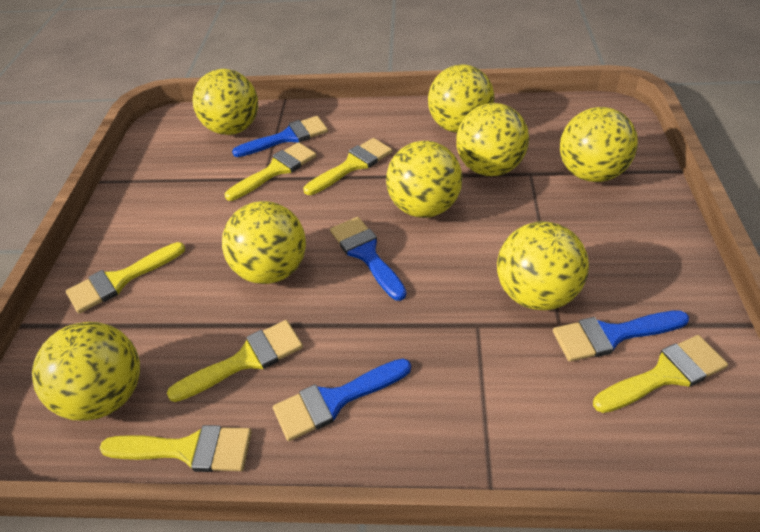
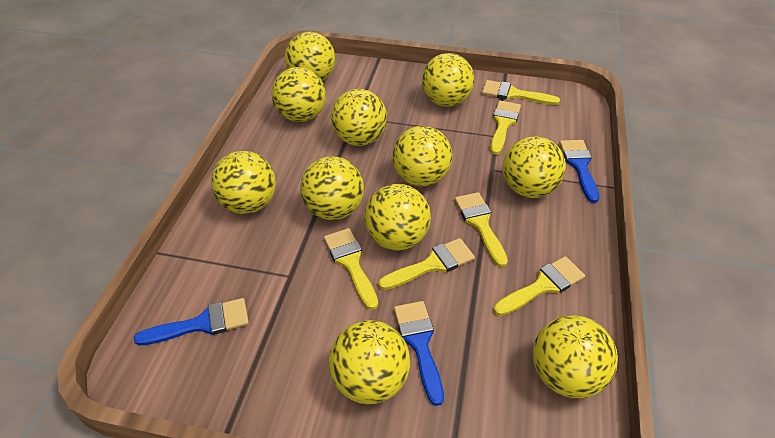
blue brush: 4 -> 3
yellow ball: 8 -> 11

